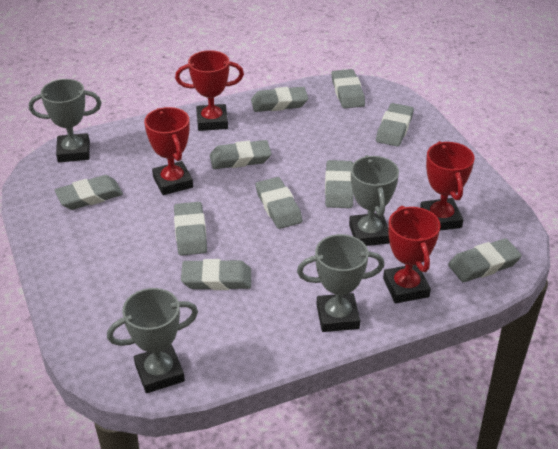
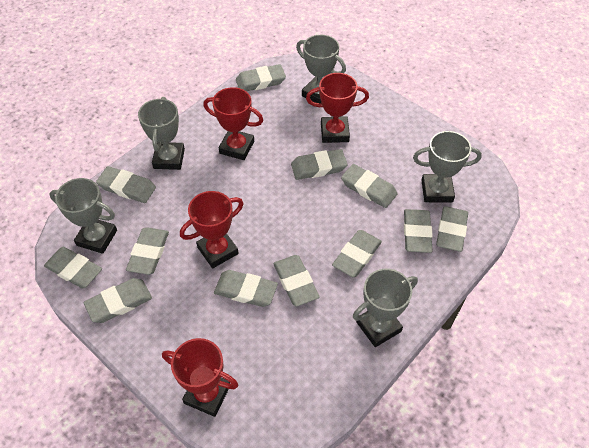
grey eraser: 10 -> 12
grey trophy: 4 -> 5

